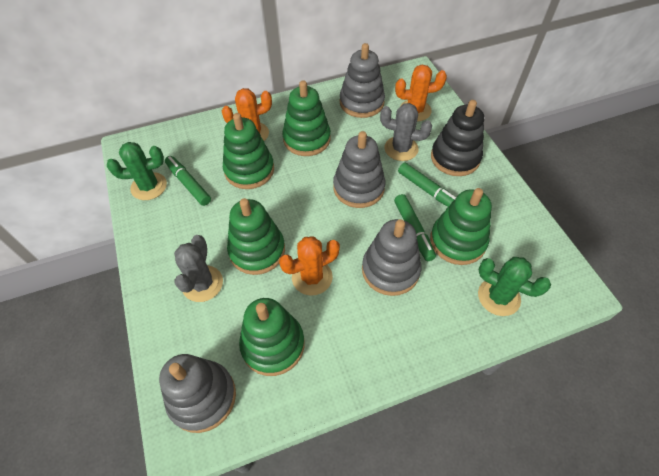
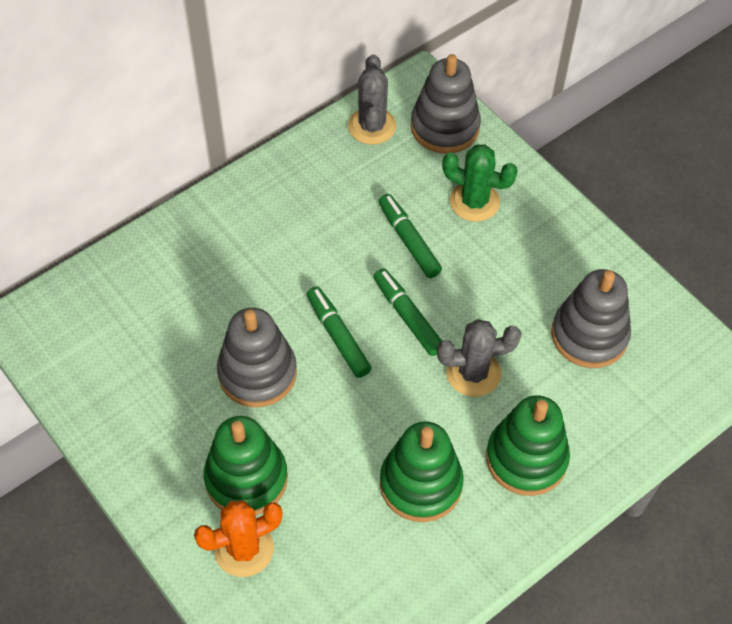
black stacking toy: 1 -> 0
green cactus: 2 -> 1
green stacking toy: 5 -> 3
grey stacking toy: 4 -> 3
orange cactus: 3 -> 1

